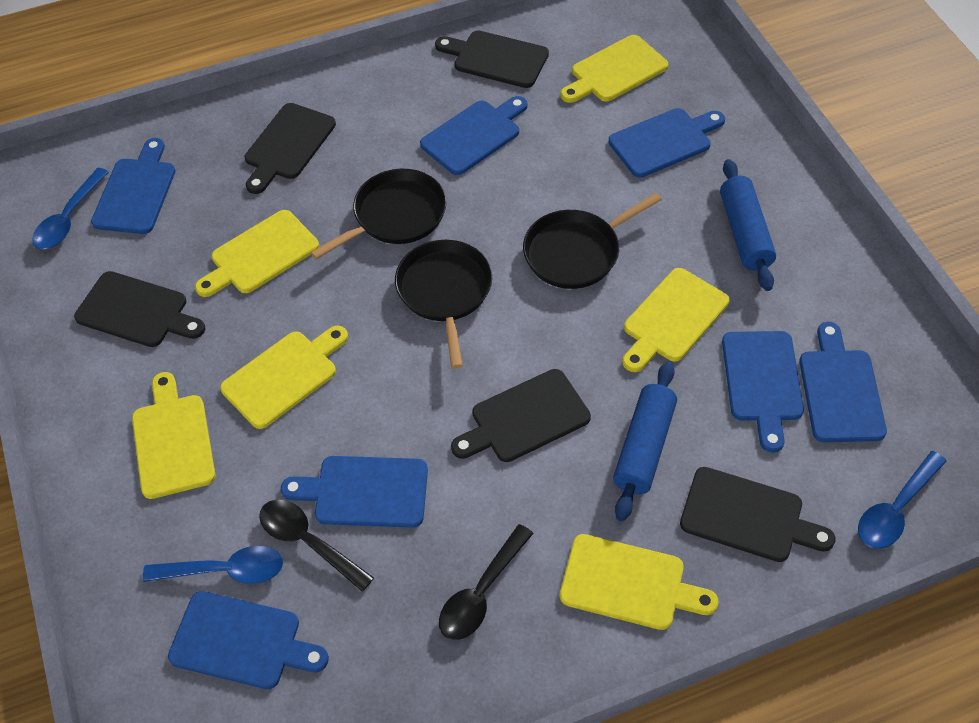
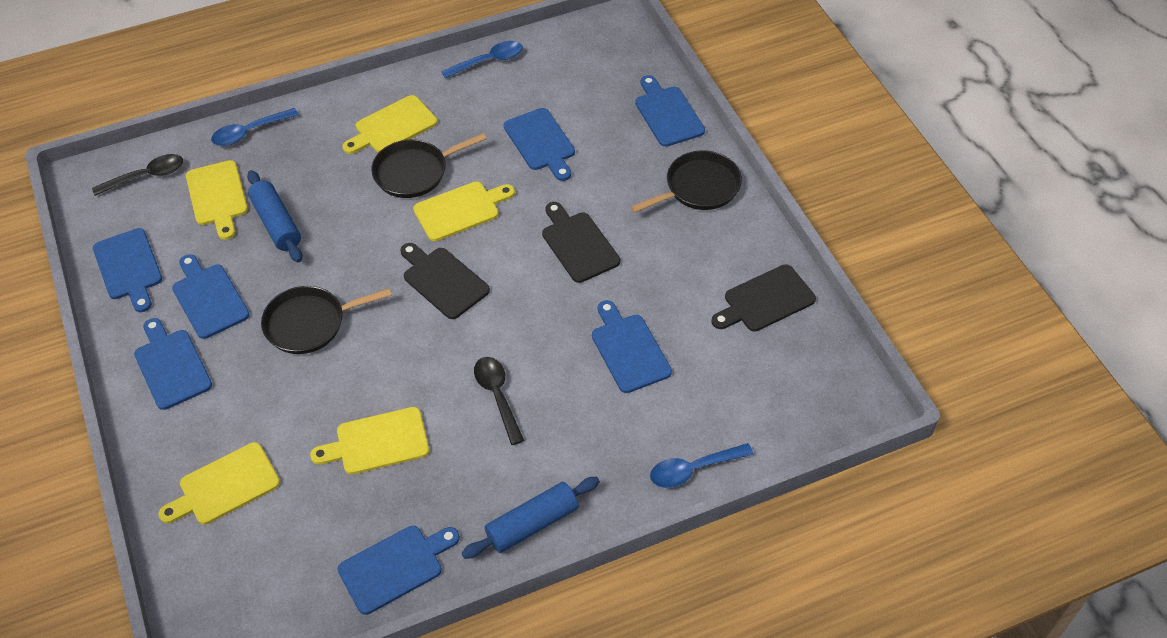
black cutting board: 5 -> 3
yellow cutting board: 6 -> 5

